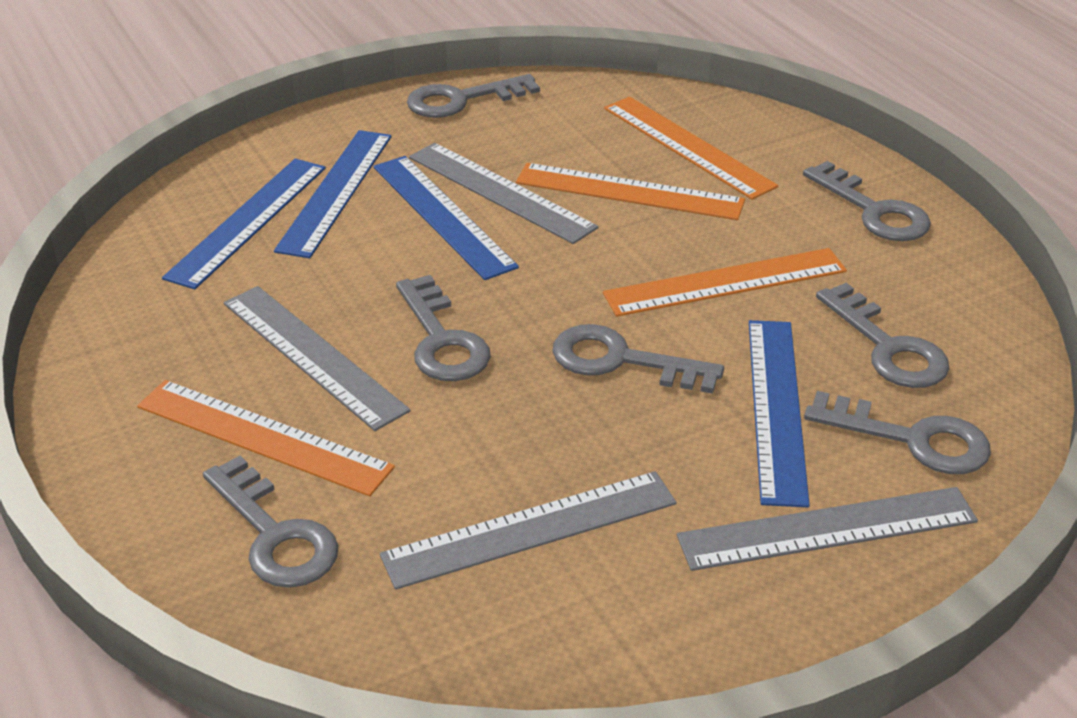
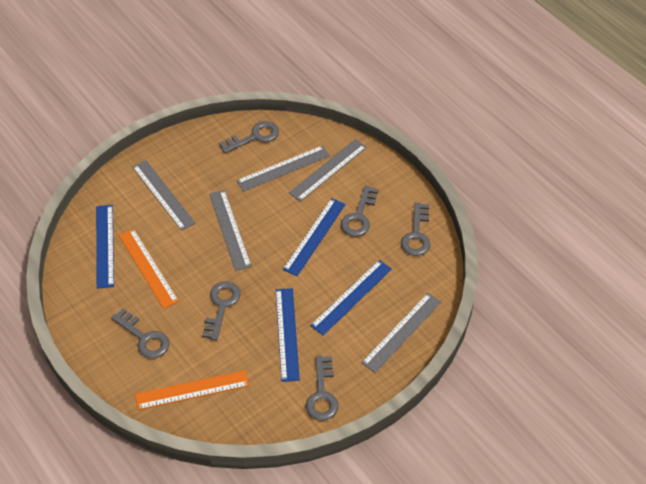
grey key: 7 -> 6
grey ruler: 4 -> 5
orange ruler: 4 -> 2

